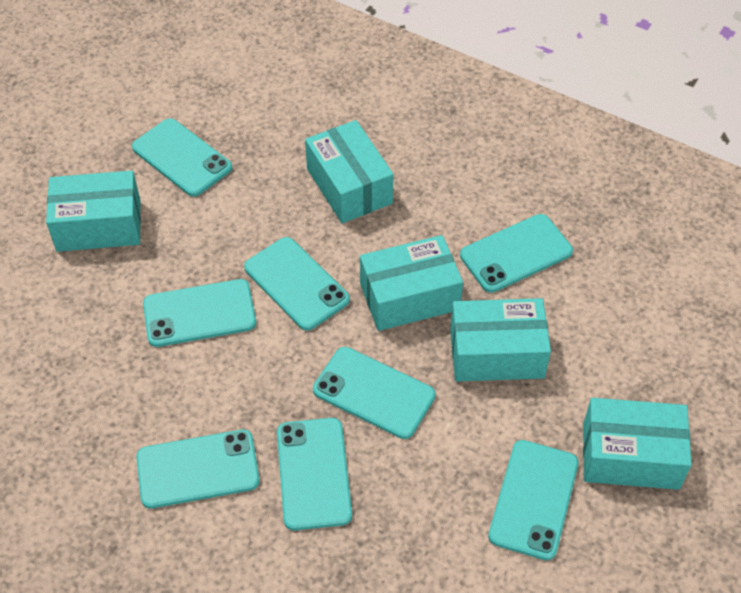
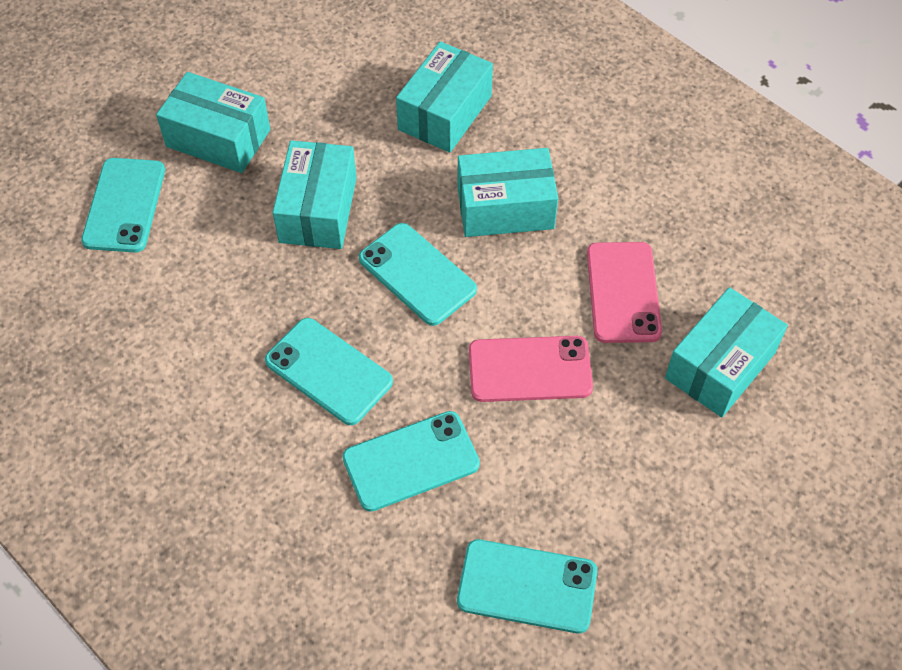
pink phone: 0 -> 2
turquoise phone: 8 -> 5

